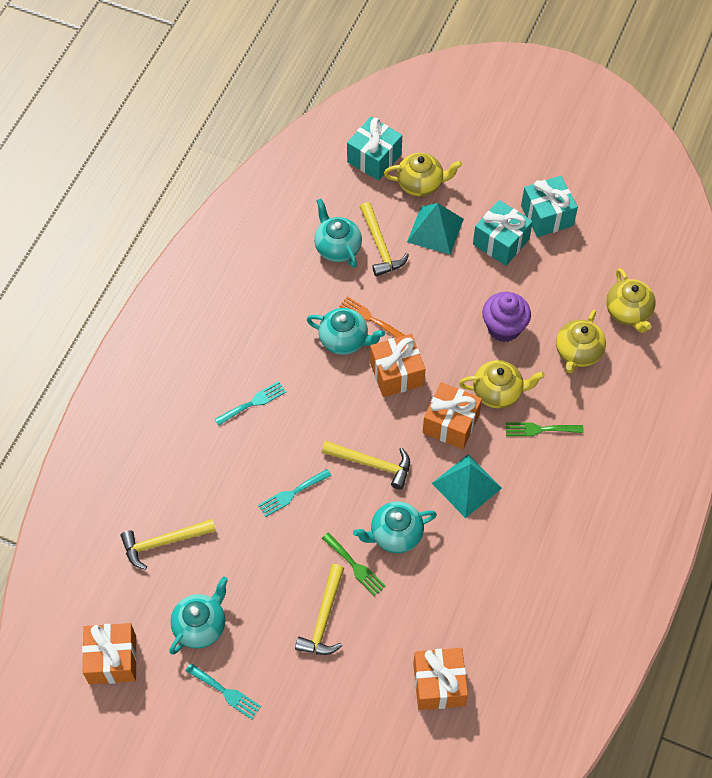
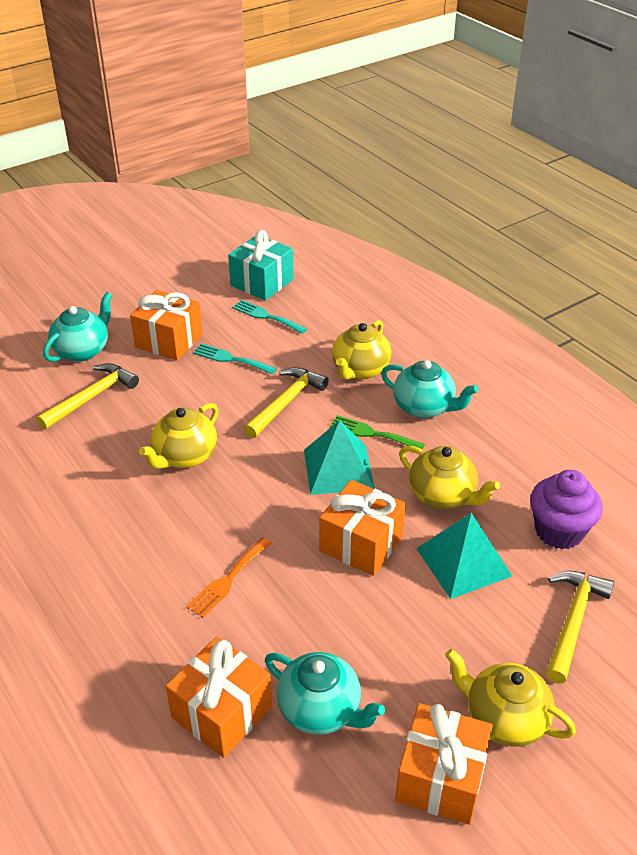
green fork: 2 -> 1
turquoise fork: 3 -> 2
turquoise gift: 3 -> 1
turquoise teapot: 4 -> 3
yellow hammer: 4 -> 3

